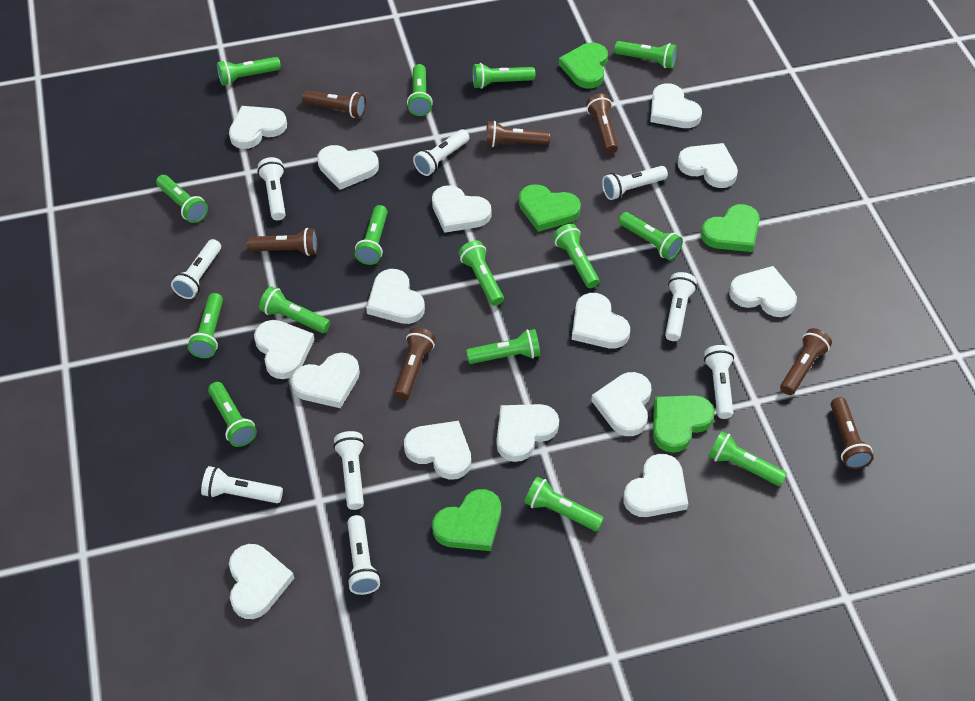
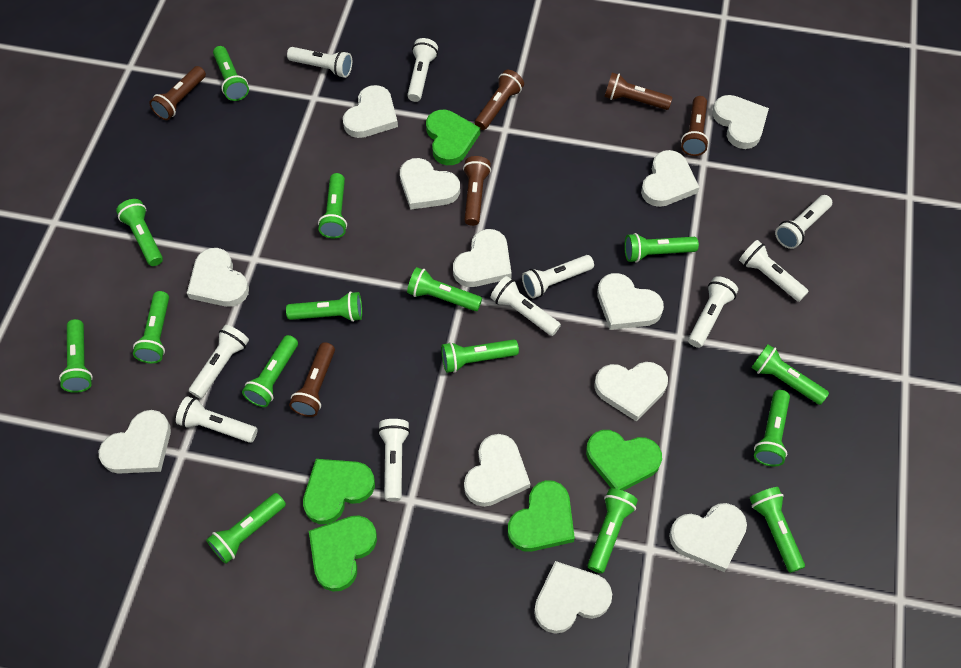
brown flashlight: 7 -> 6
white flashlight: 9 -> 10
white heart: 15 -> 12

